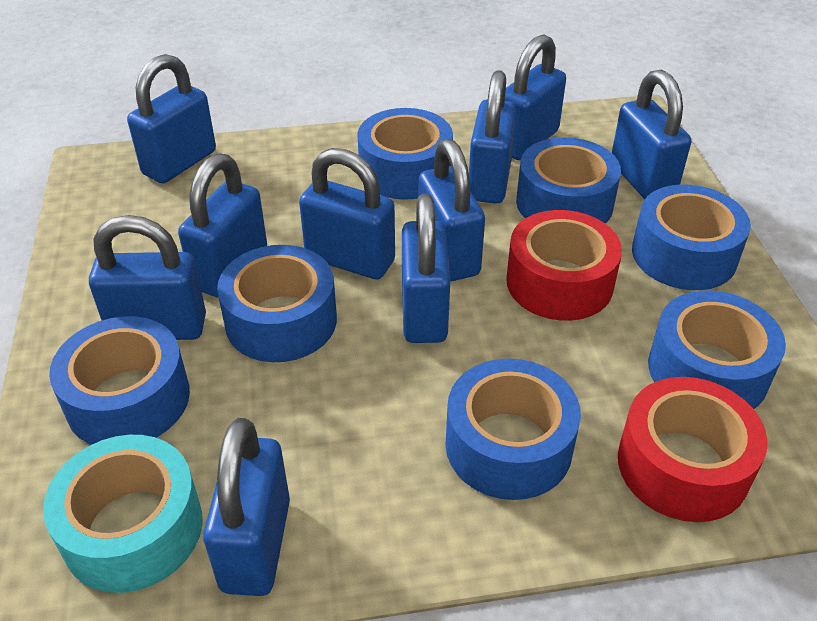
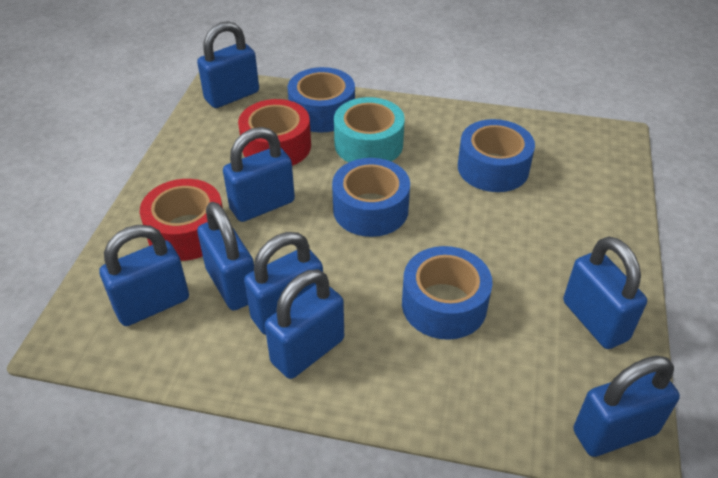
blue padlock: 10 -> 8
blue tape: 7 -> 4

